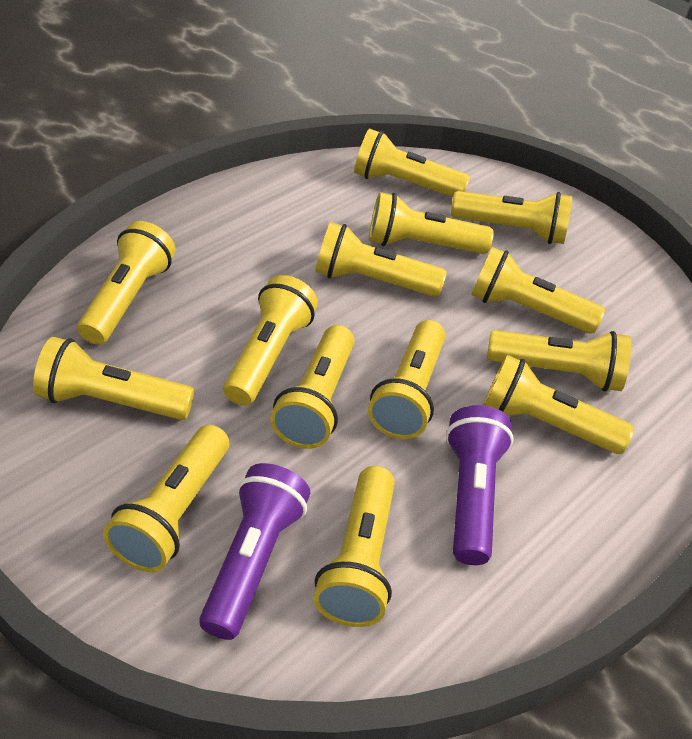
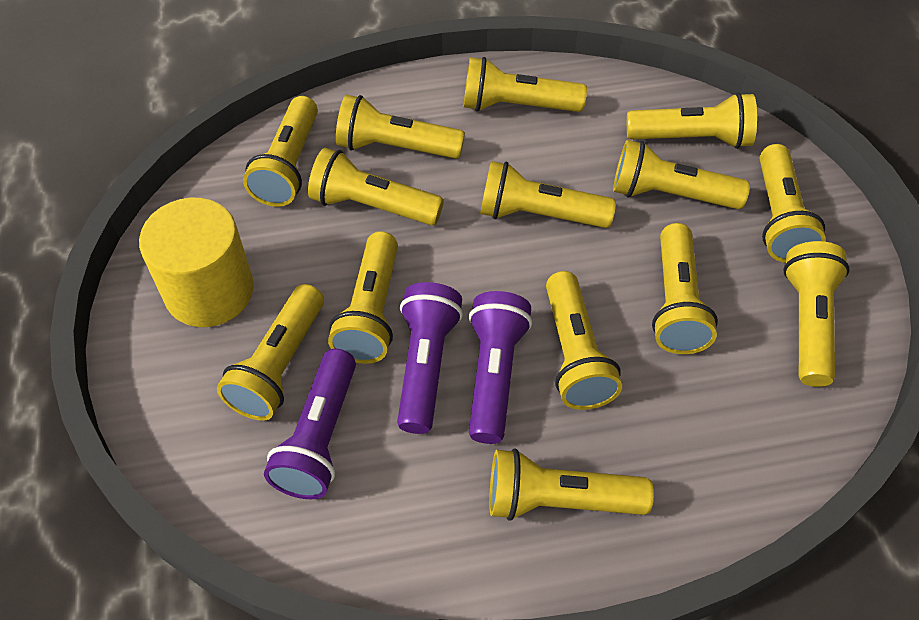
purple flashlight: 2 -> 3
yellow cylinder: 0 -> 1

